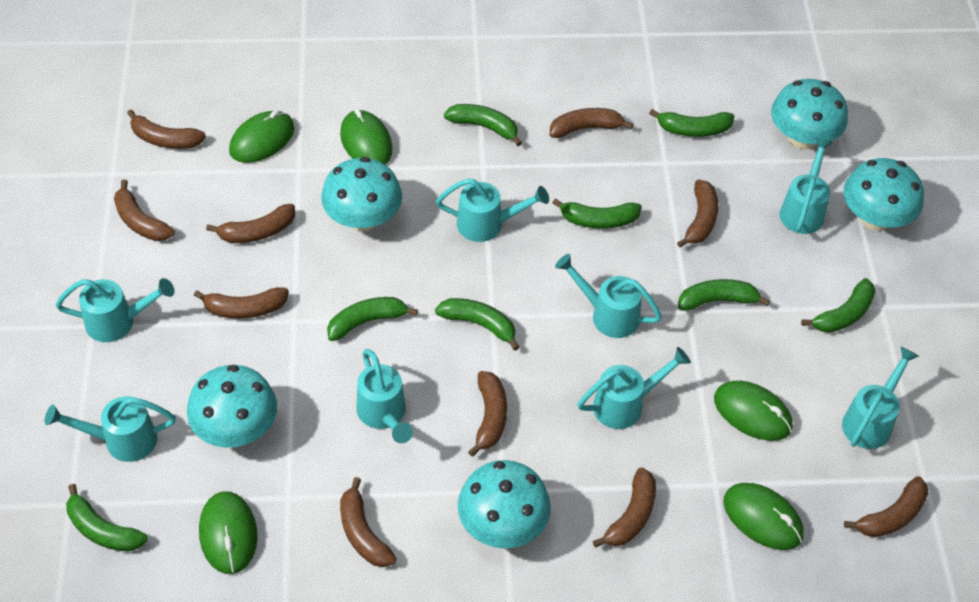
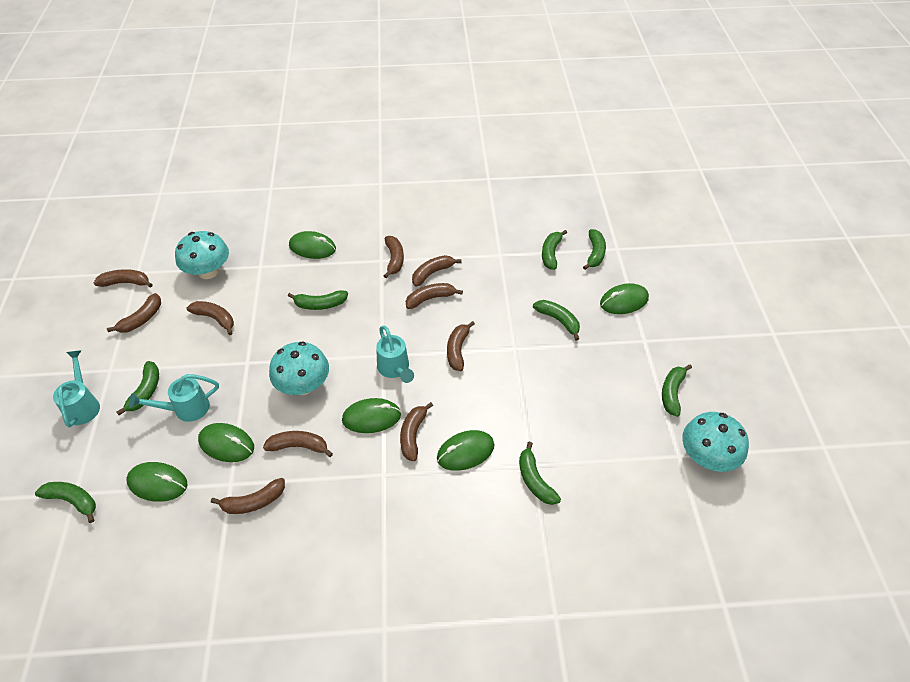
green mouse: 5 -> 6
turquoise mushroom: 5 -> 3
turquoise watering can: 8 -> 3

